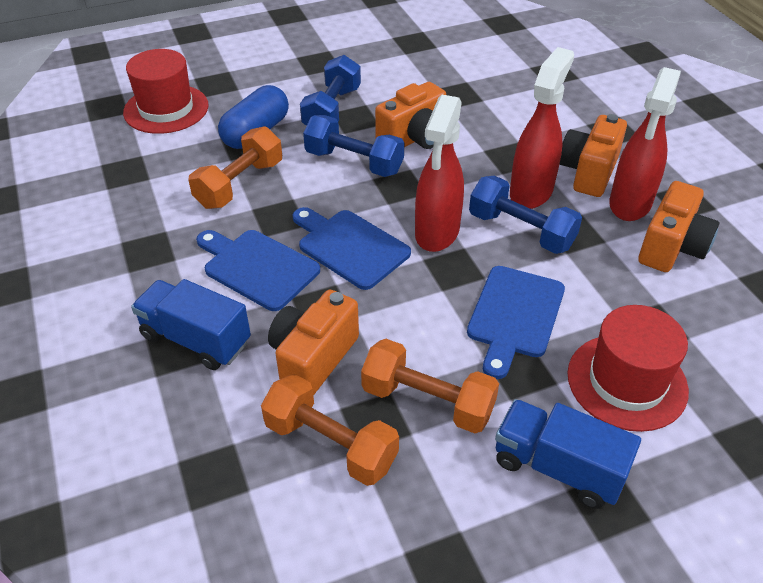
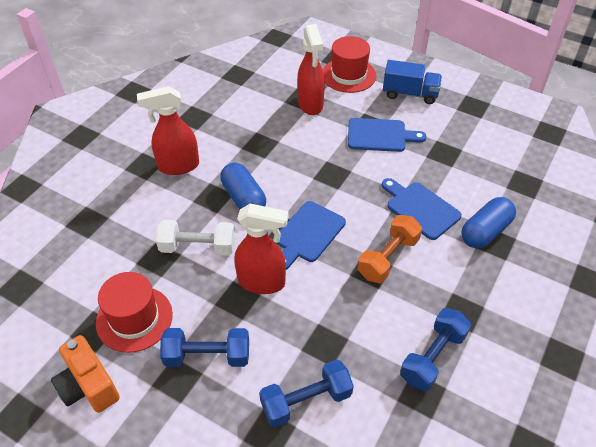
blue capsule: 1 -> 2
blue truck: 2 -> 1
orange camera: 4 -> 1
orange dumbbell: 3 -> 1
white dumbbell: 0 -> 1

